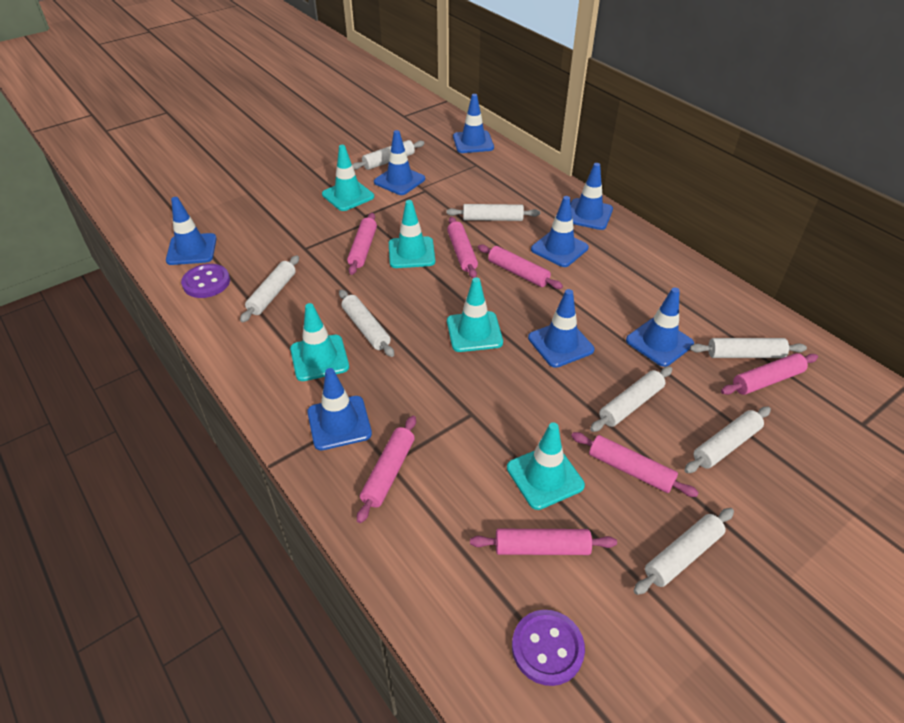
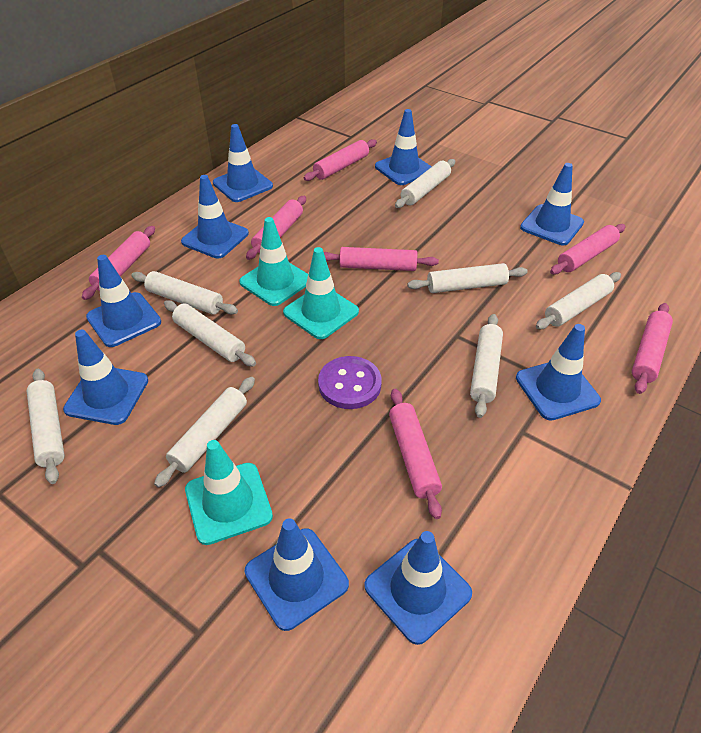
blue traffic cone: 8 -> 9
purple button: 2 -> 1
turquoise traffic cone: 5 -> 3

